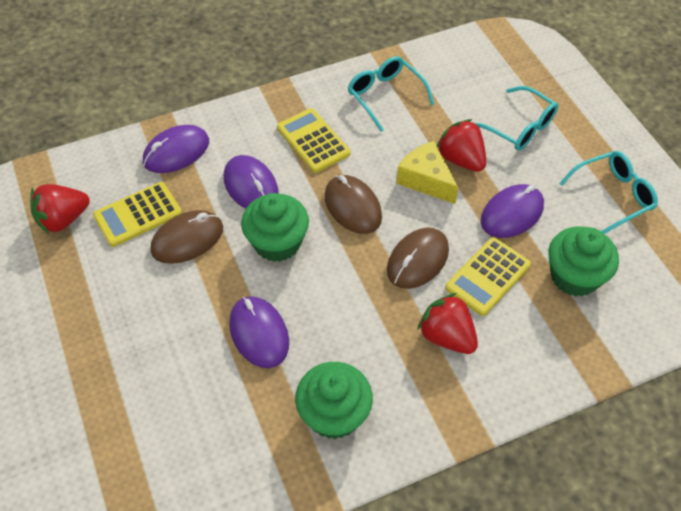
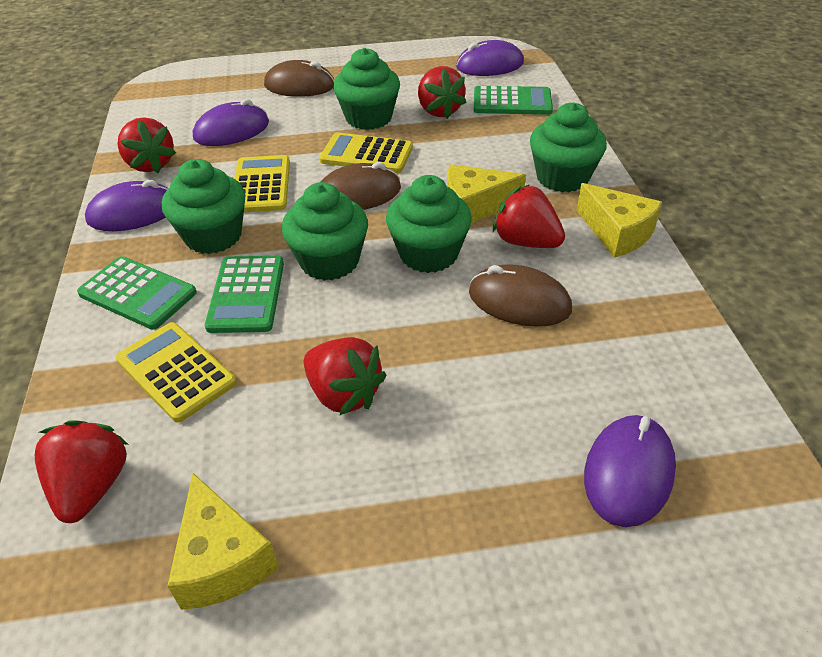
green calculator: 0 -> 3
green cupcake: 3 -> 5
red strawberry: 3 -> 5
turquoise glasses: 3 -> 0
yellow cheese: 1 -> 3

